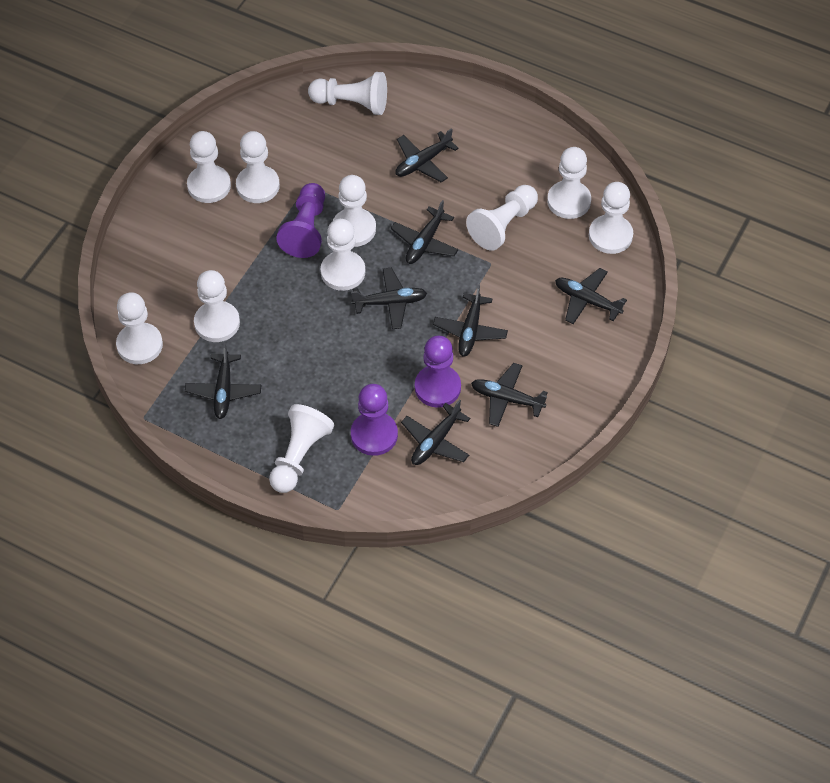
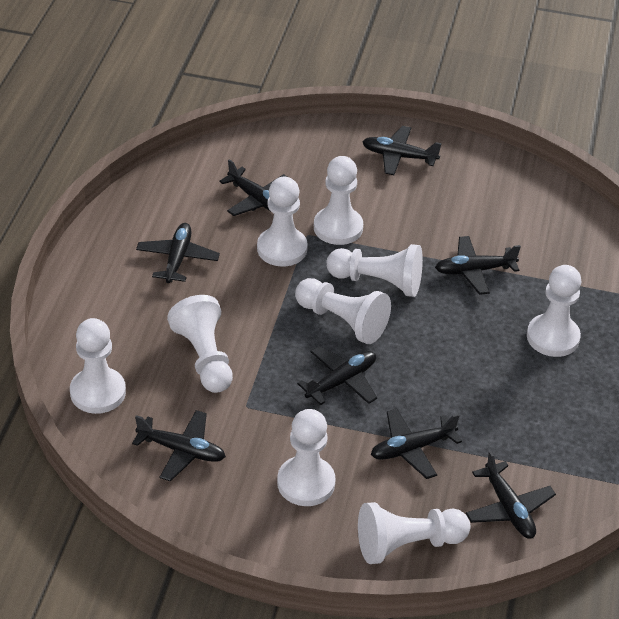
purple pawn: 3 -> 0
white pawn: 11 -> 9

